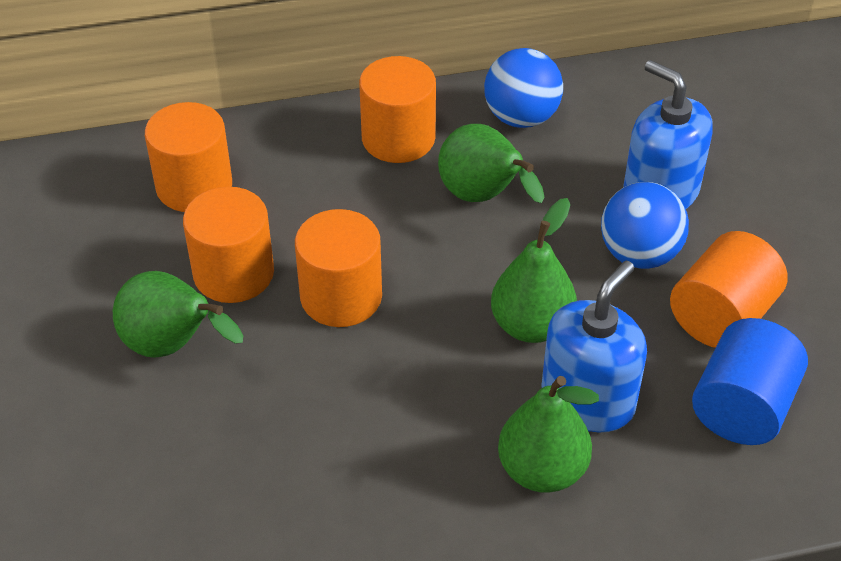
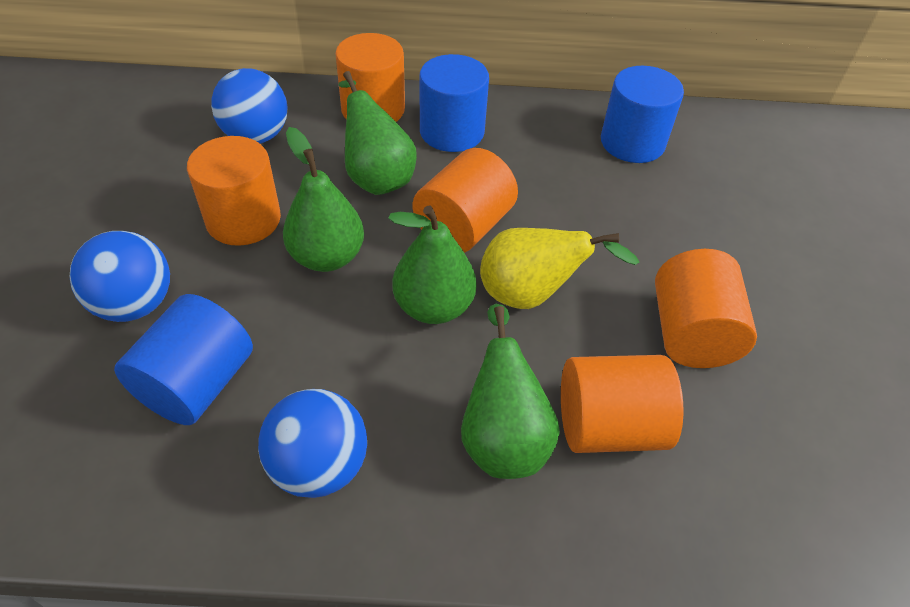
blue ball: 2 -> 3
blue cylinder: 1 -> 3
blue soap dispenser: 2 -> 0
yellow pear: 0 -> 1

